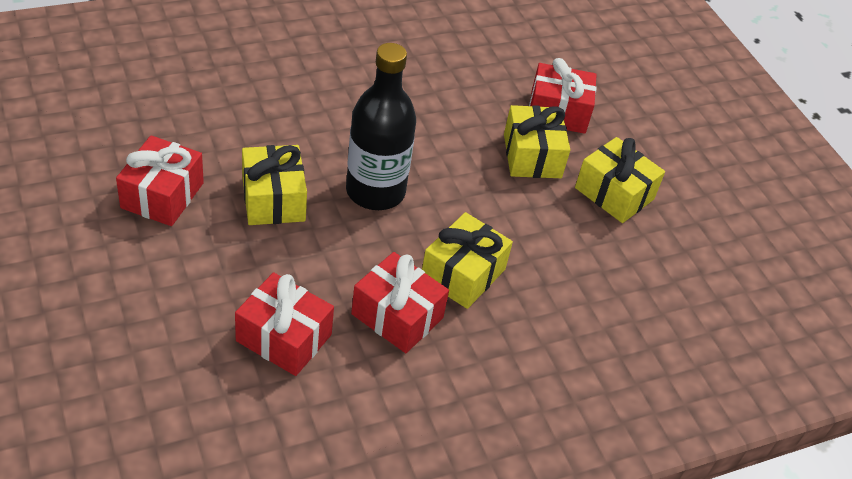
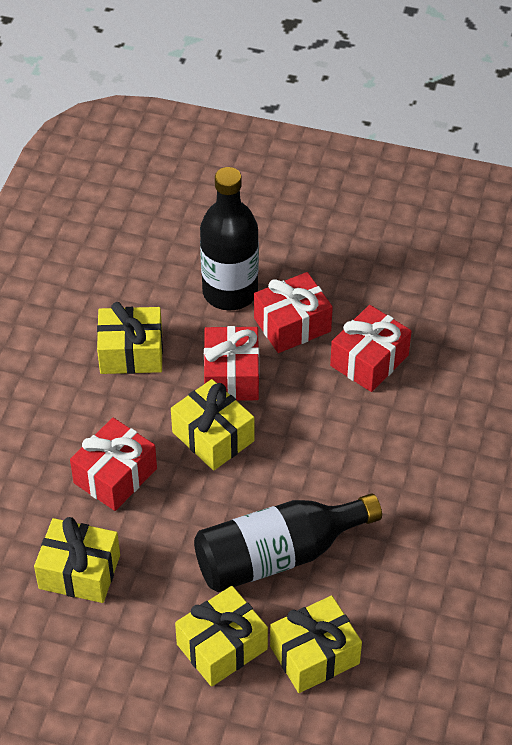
black bottle: 1 -> 2
yellow gift: 4 -> 5

